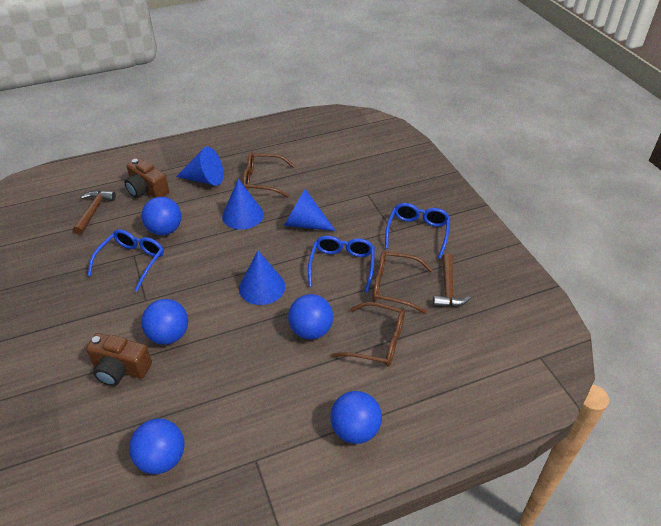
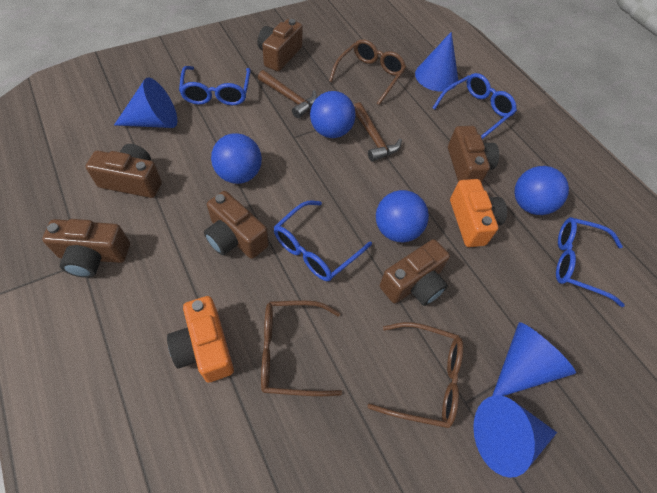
blue ball: 5 -> 4
blue glasses: 3 -> 4
brown camera: 2 -> 6
orange camera: 0 -> 2

